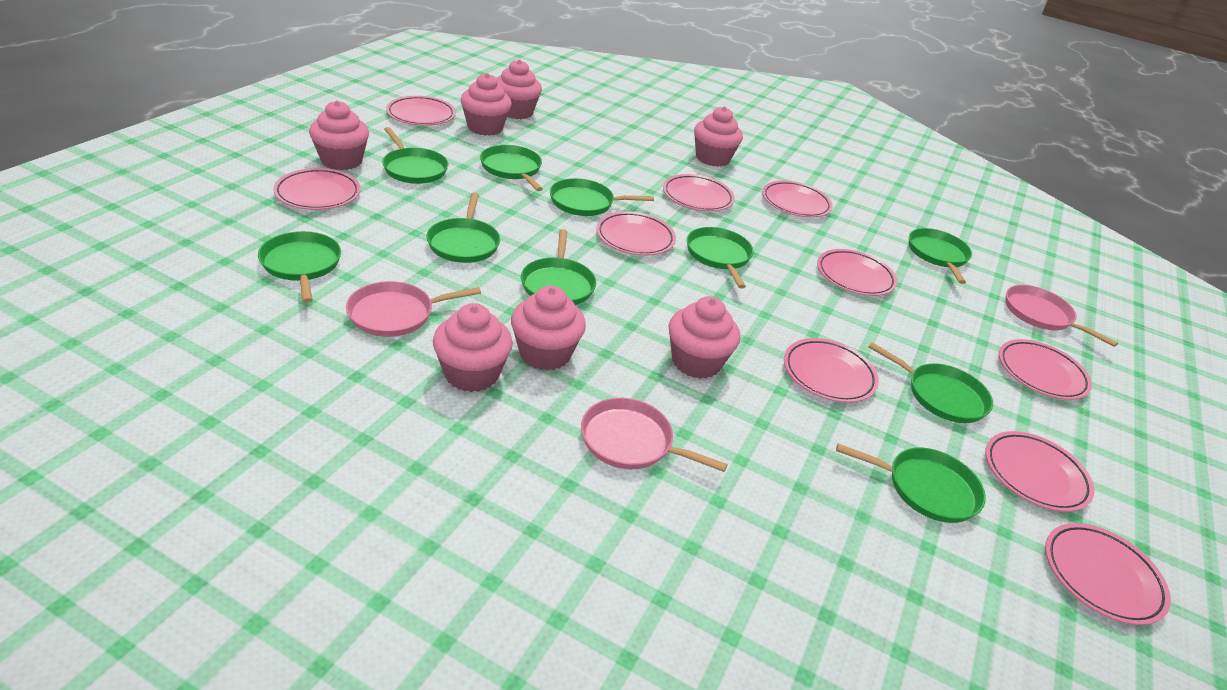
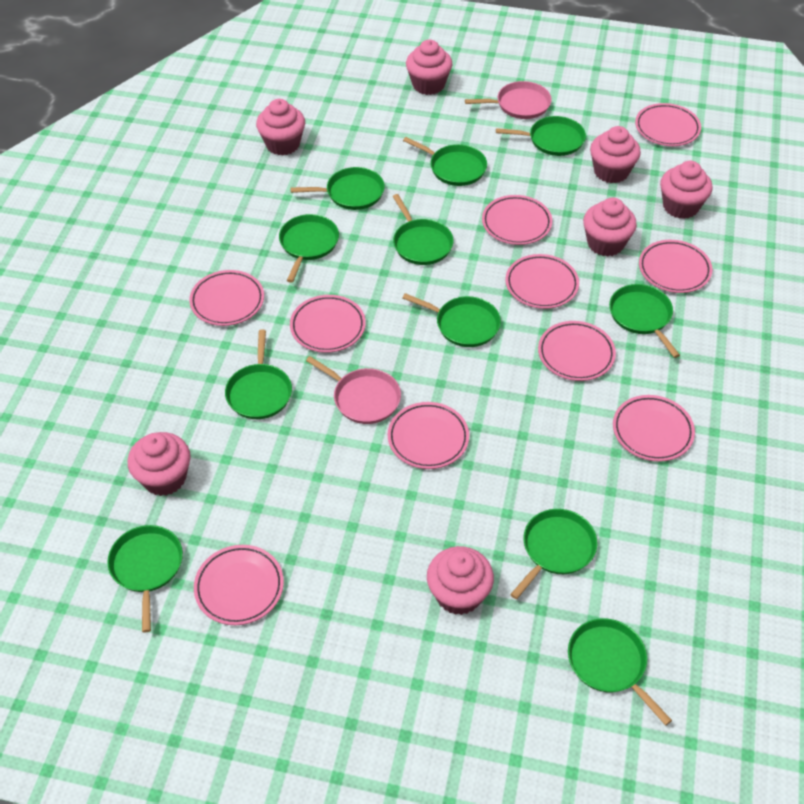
green pan: 10 -> 11
pink pan: 3 -> 2

